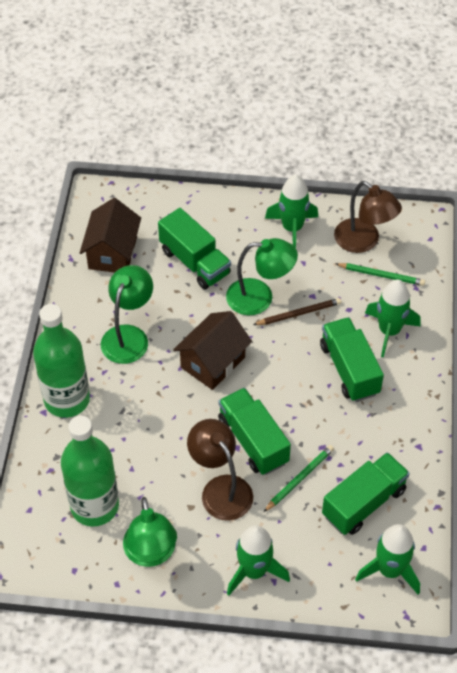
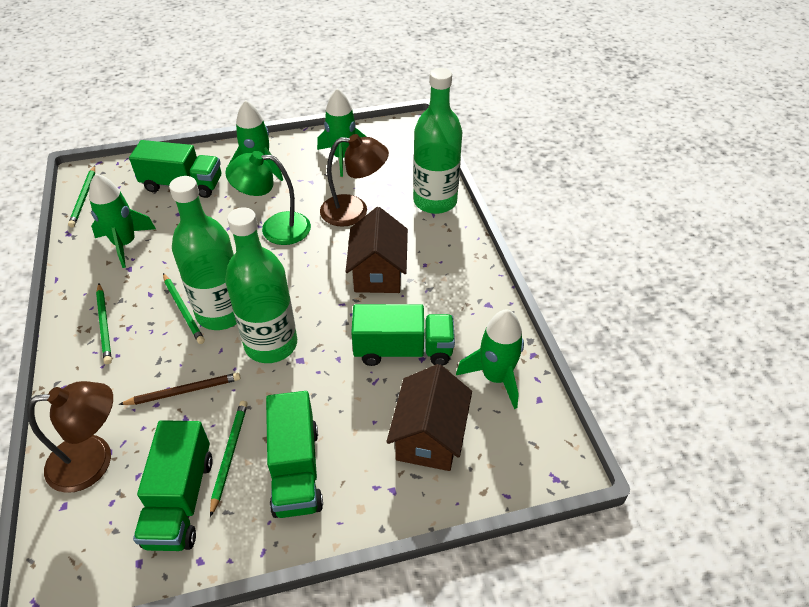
green bottle: 2 -> 3
green lamp: 3 -> 1
green pencil: 2 -> 4

